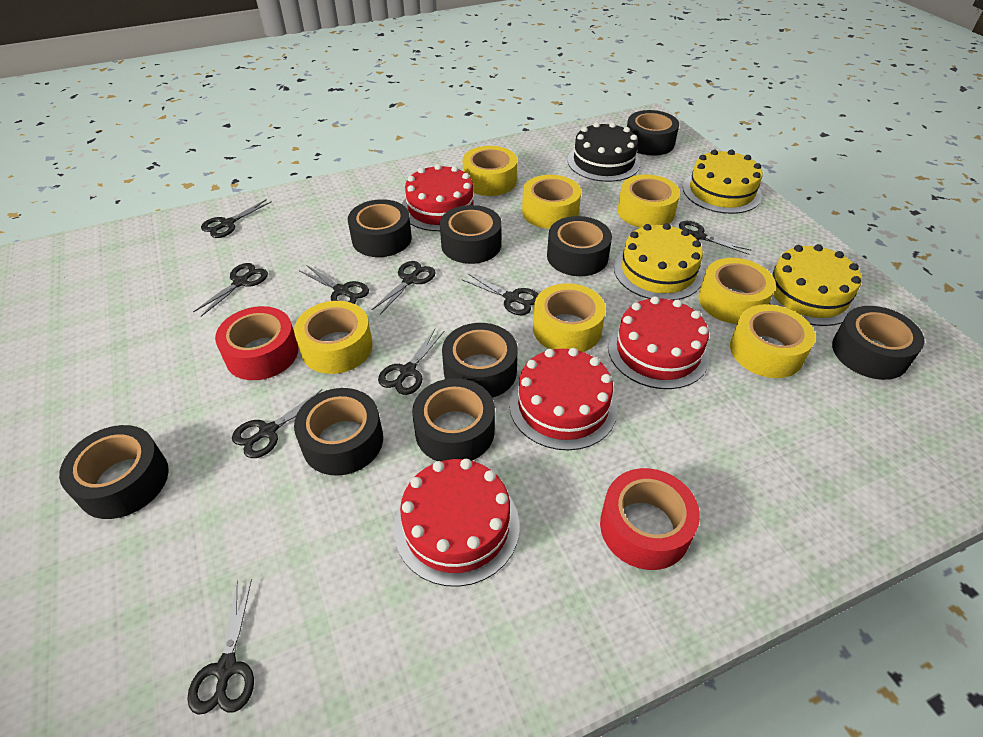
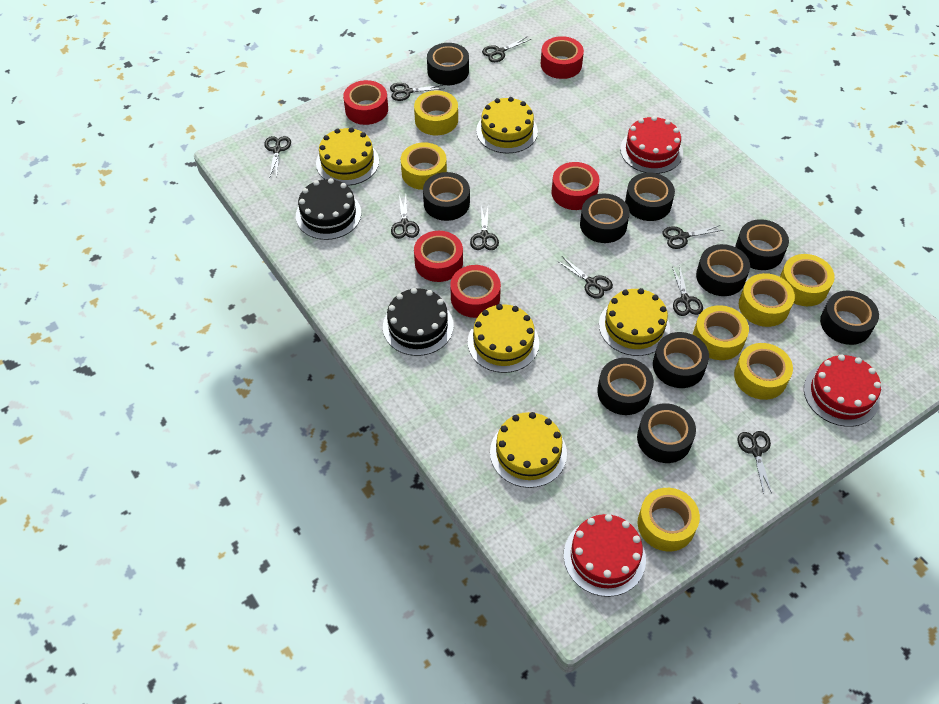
black cake: 1 -> 2
black tape: 9 -> 10
red cake: 4 -> 3
red tape: 2 -> 5
yellow cake: 3 -> 5

